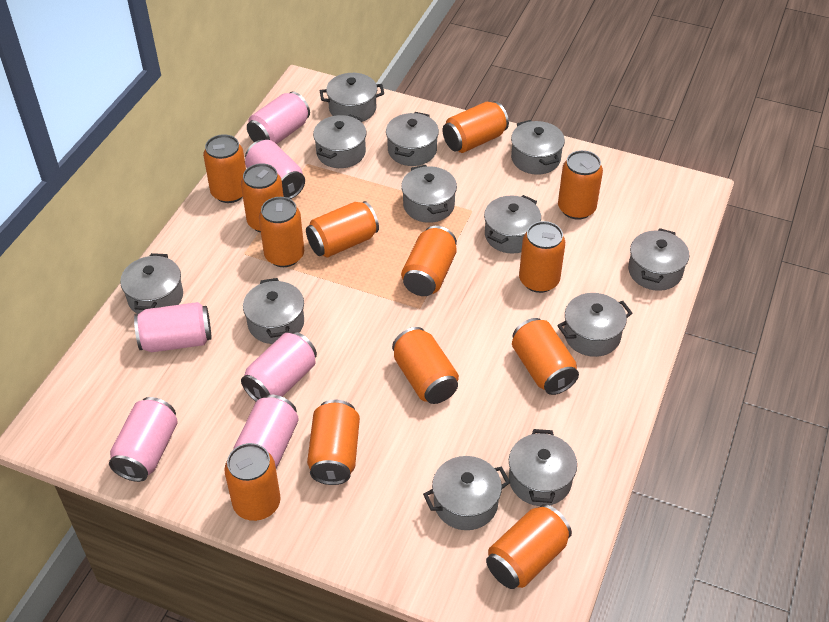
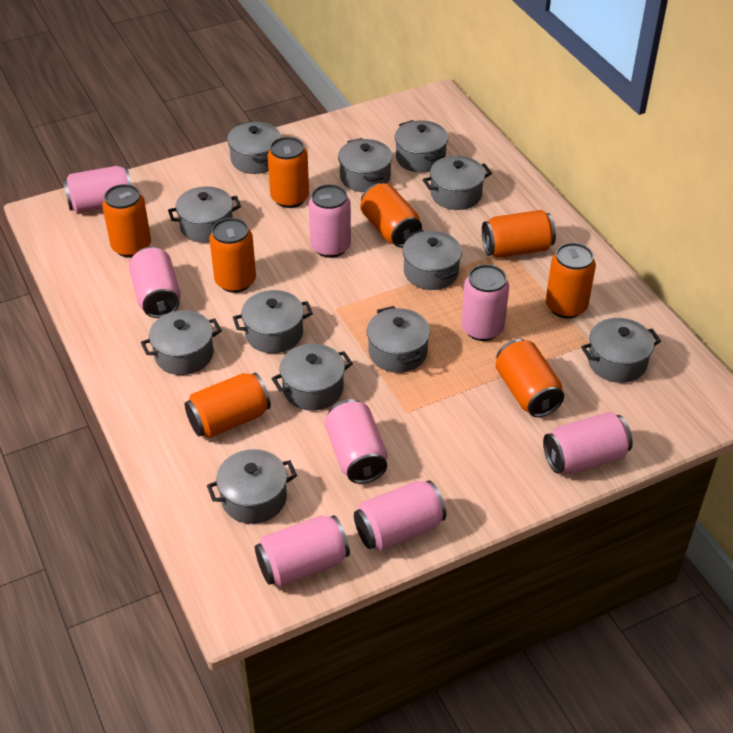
orange can: 13 -> 8
pink can: 6 -> 8

